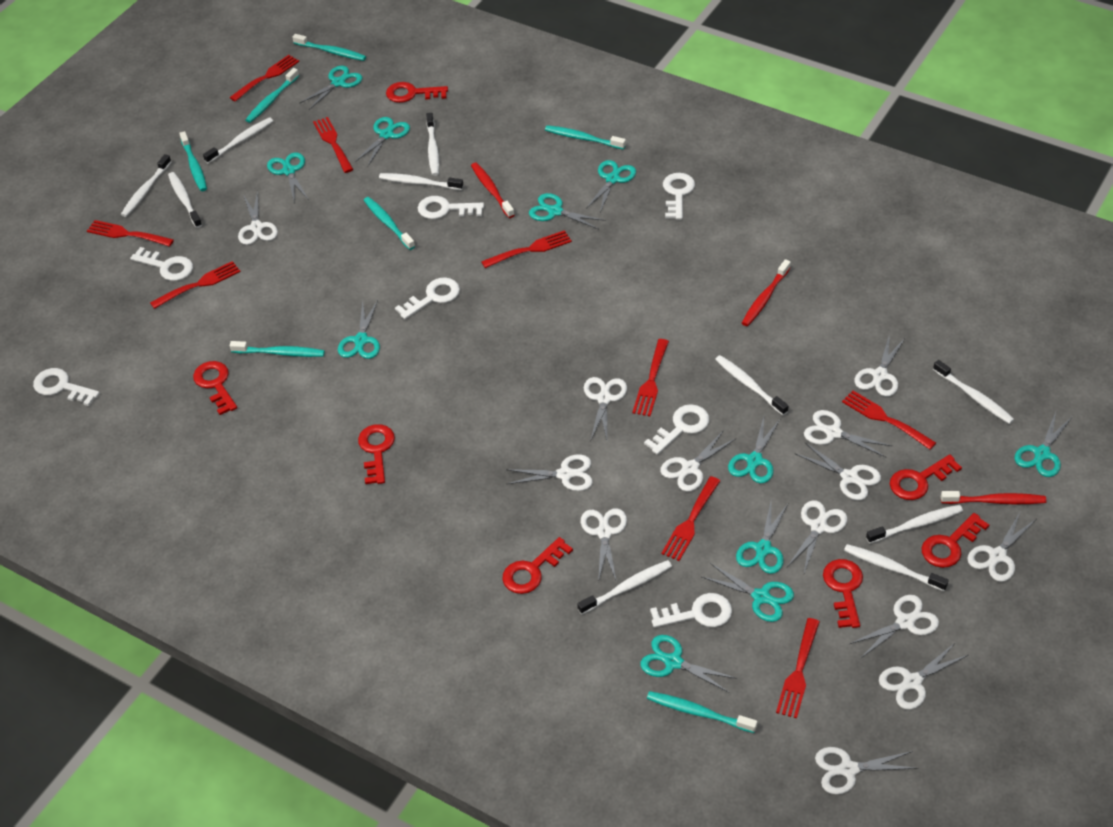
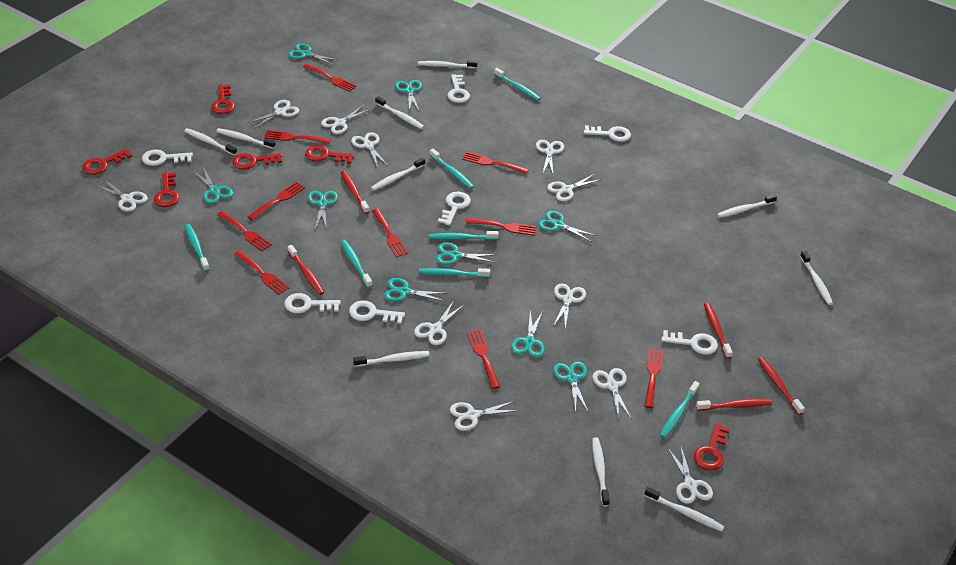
red fork: 9 -> 10
red key: 7 -> 6
red toothbrush: 3 -> 5
turquoise scissors: 11 -> 9
white scissors: 13 -> 11

